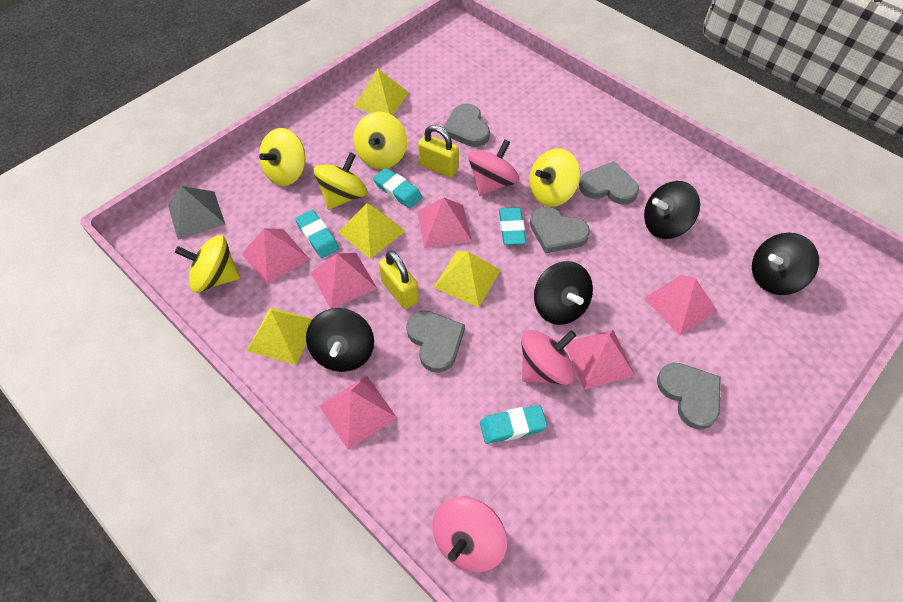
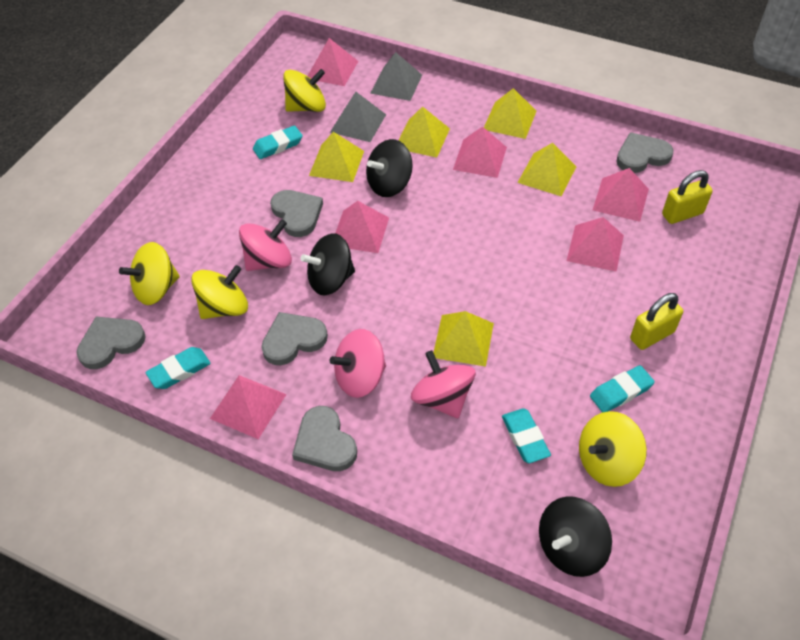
black spinning top: 4 -> 3
grey pyramid: 1 -> 2
yellow pyramid: 4 -> 5
yellow spinning top: 5 -> 4

